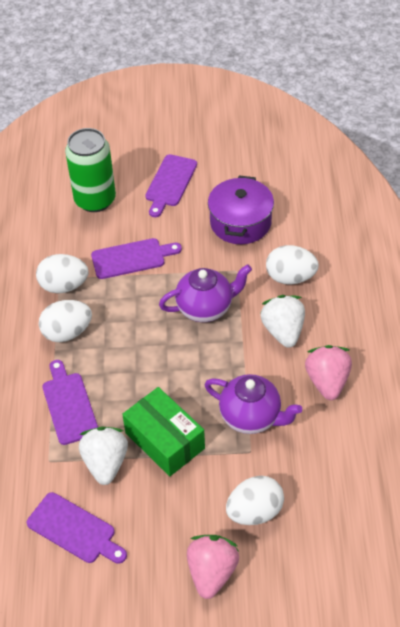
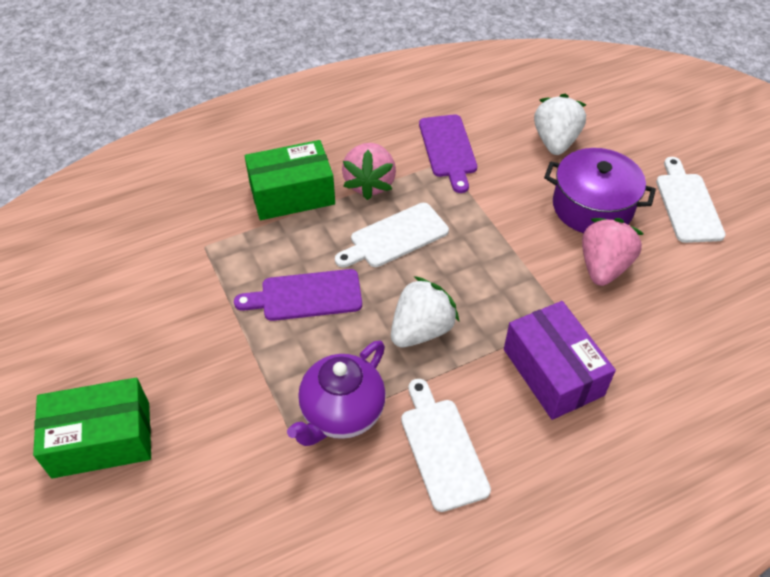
green box: 1 -> 2
green can: 1 -> 0
purple box: 0 -> 1
purple cutting board: 4 -> 2
purple teapot: 2 -> 1
white cutting board: 0 -> 3
white egg: 4 -> 0

